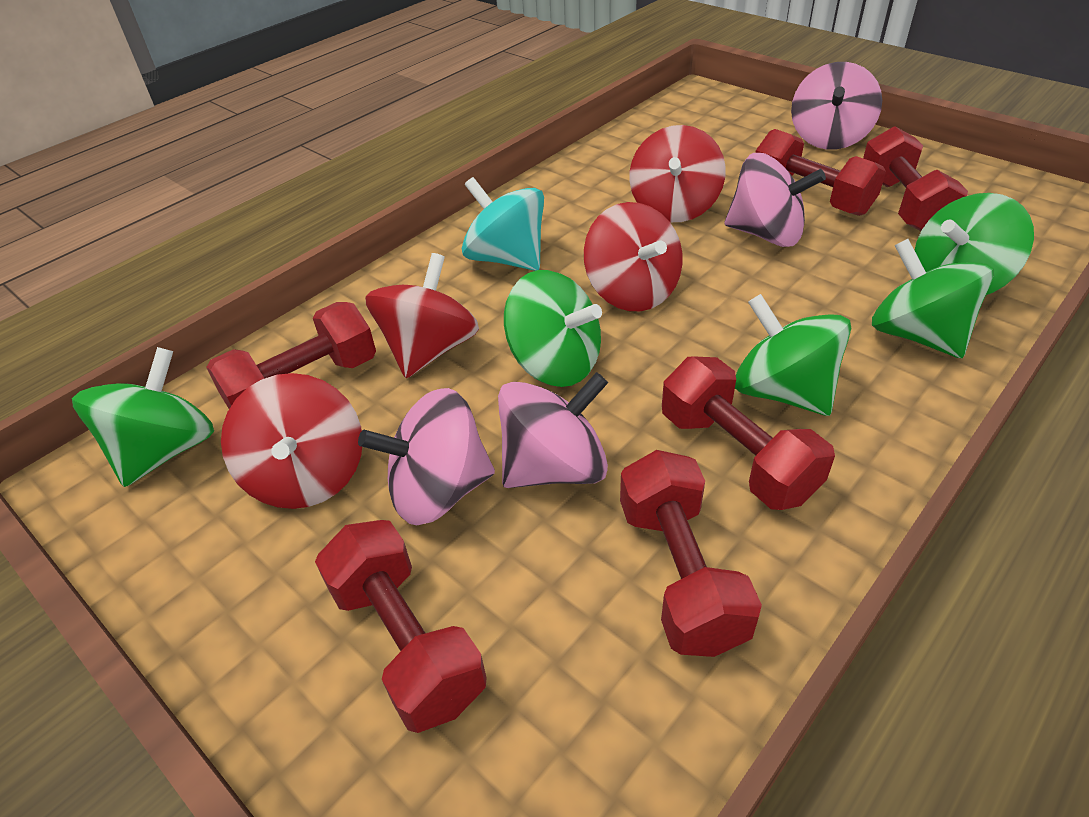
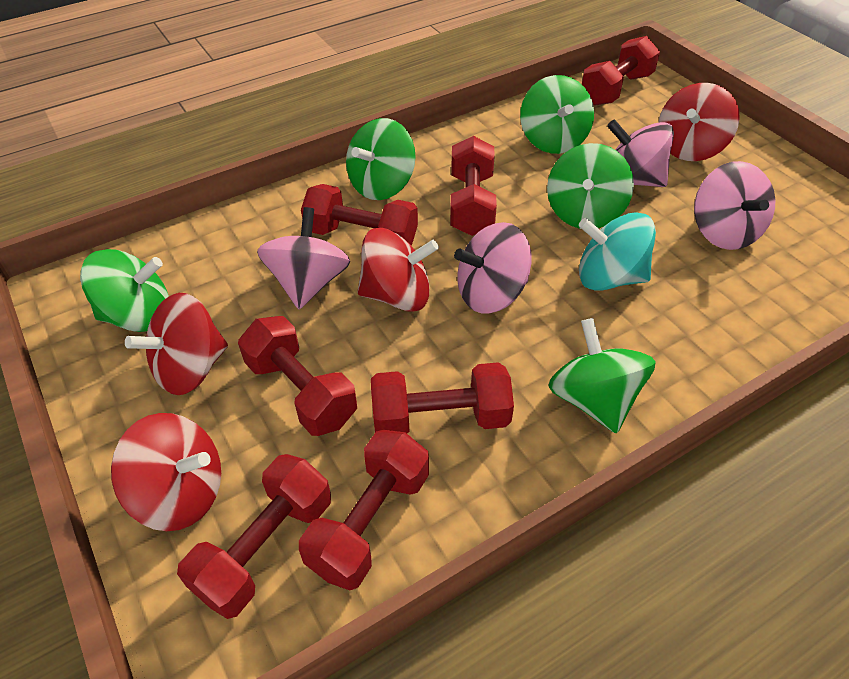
red dumbbell: 6 -> 7

